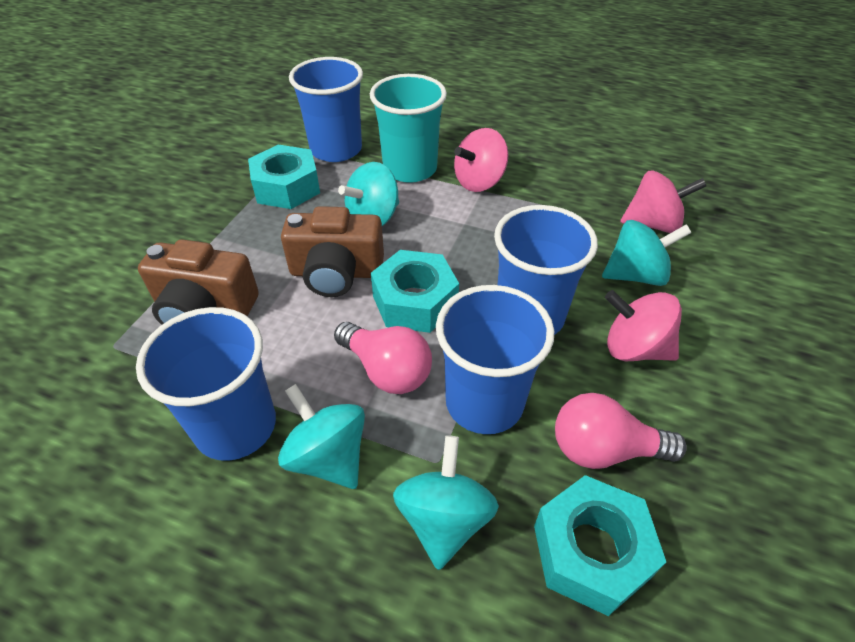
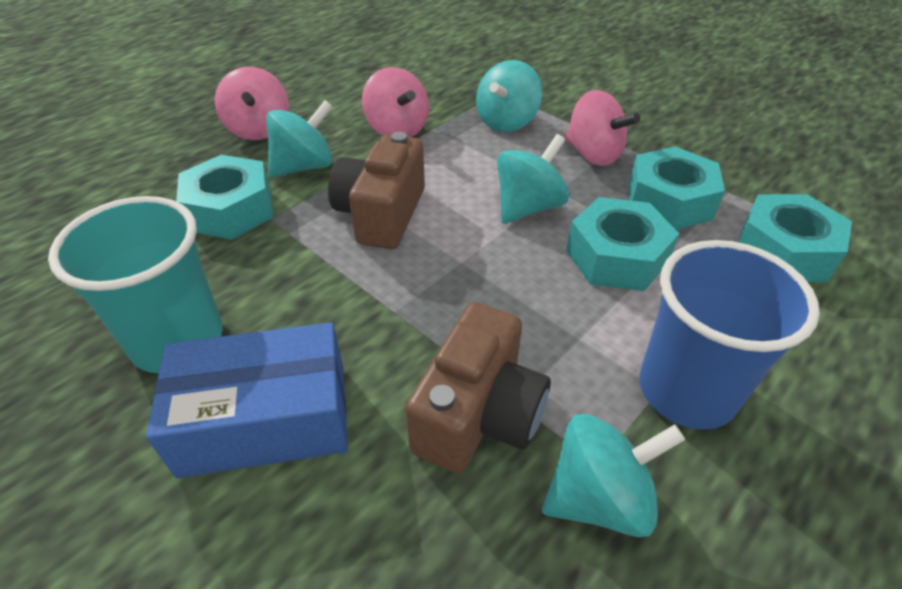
blue box: 0 -> 1
blue cup: 4 -> 1
pink light bulb: 2 -> 0
turquoise nut: 3 -> 4

